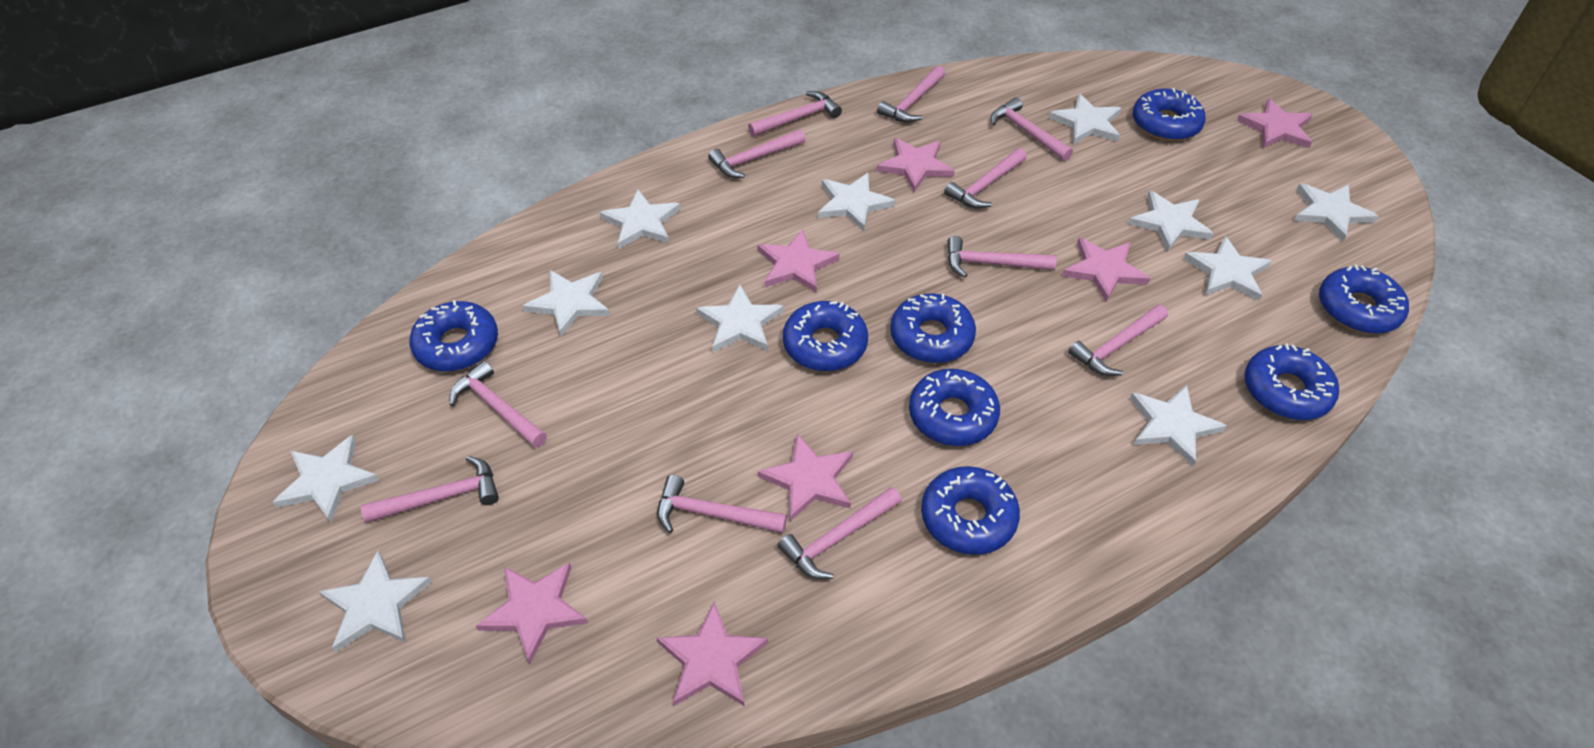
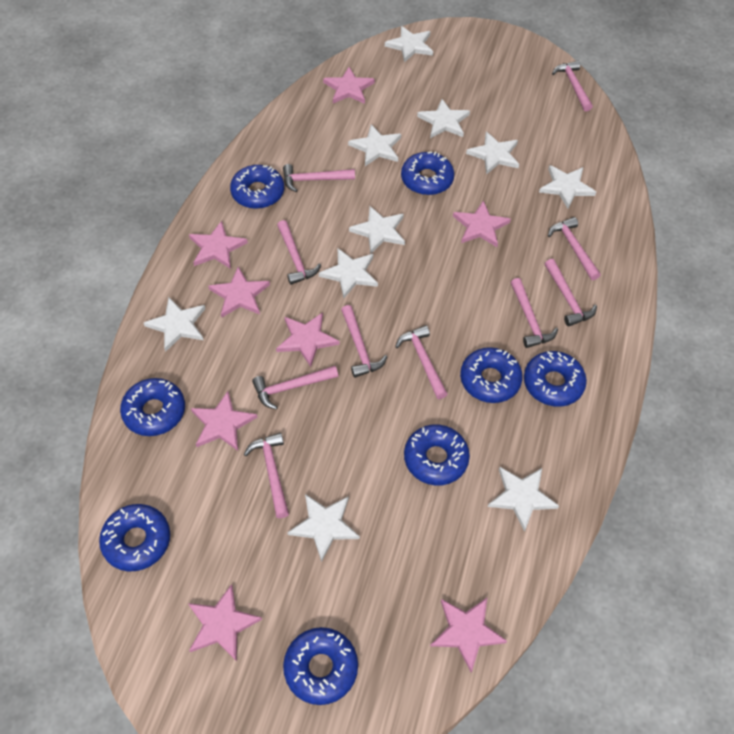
pink hammer: 11 -> 10
pink star: 7 -> 8
white star: 11 -> 10

